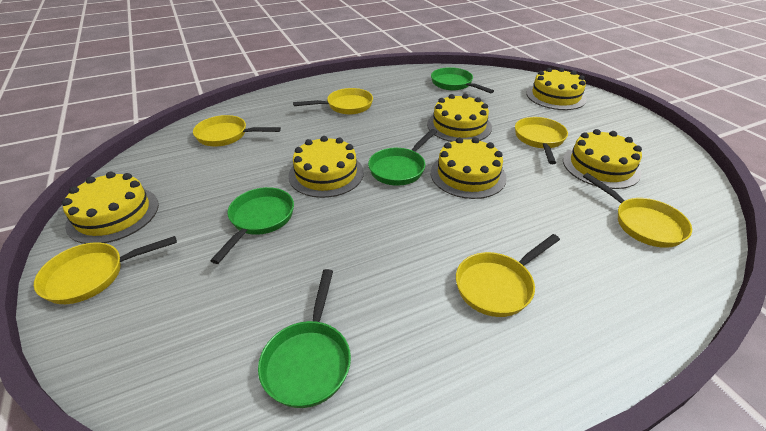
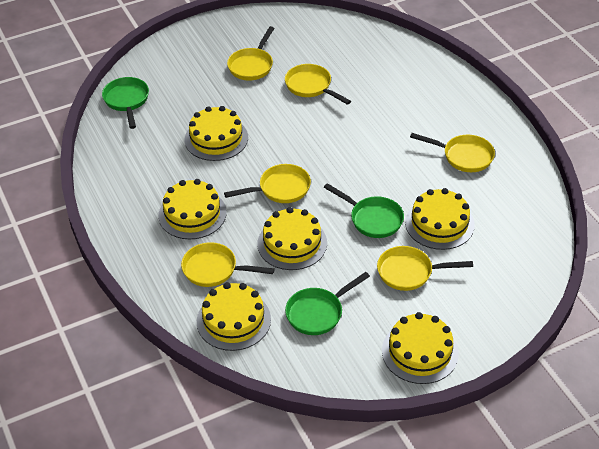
green pan: 4 -> 3

